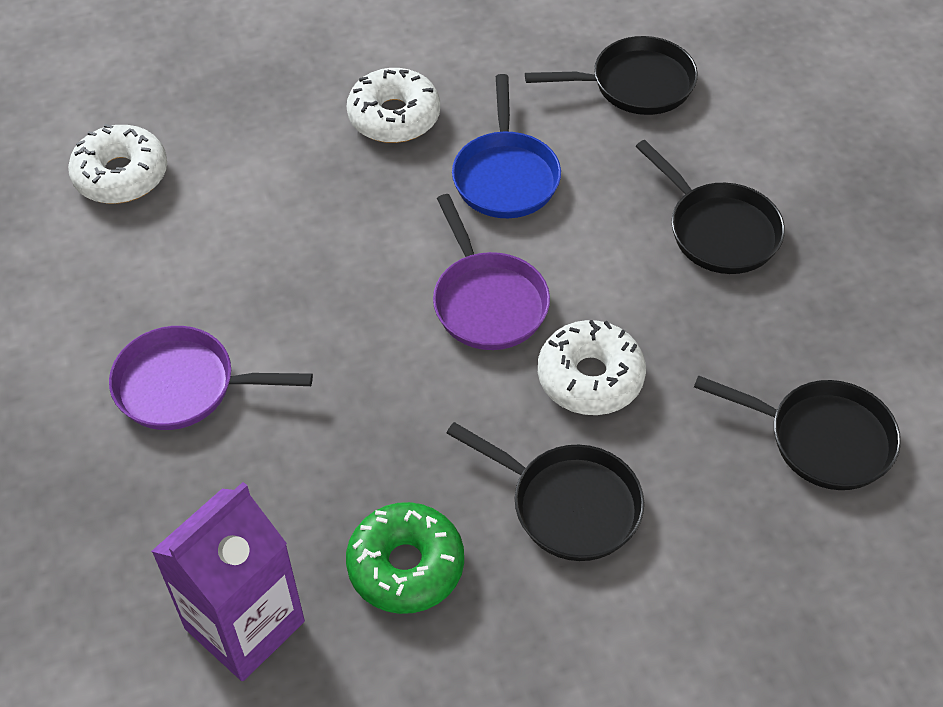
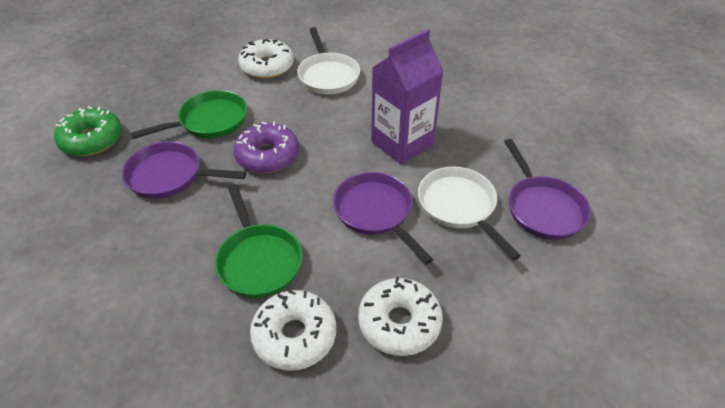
black pan: 4 -> 0
blue pan: 1 -> 0
green pan: 0 -> 2
purple donut: 0 -> 1
purple pan: 2 -> 3
white pan: 0 -> 2

